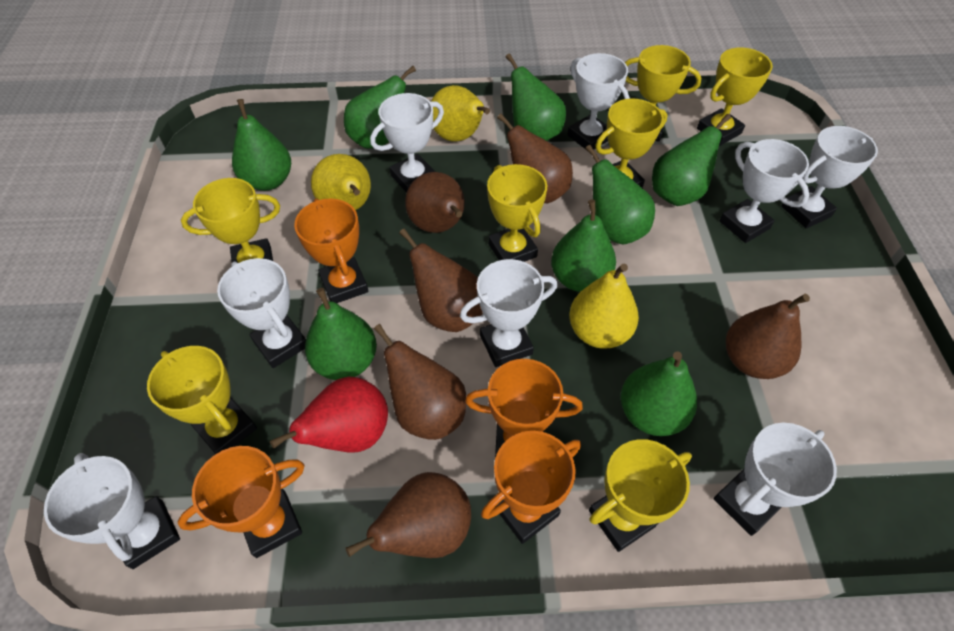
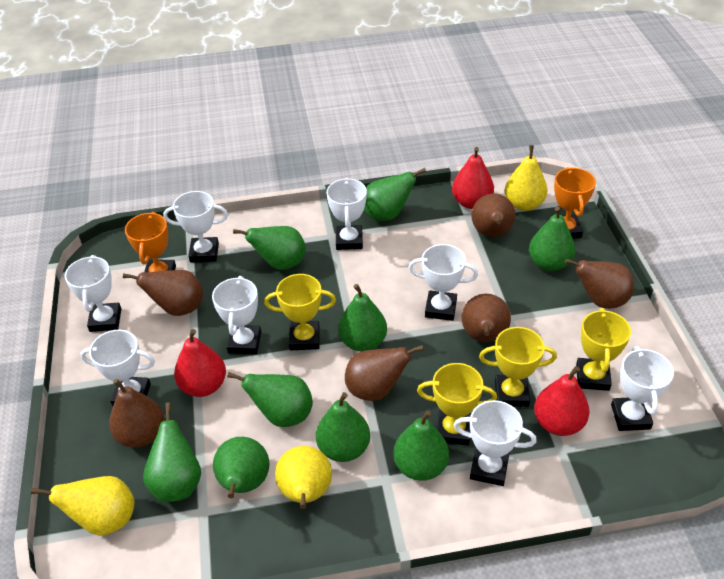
green pear: 8 -> 9
orange trophy: 4 -> 2
red pear: 1 -> 3
yellow trophy: 7 -> 4

